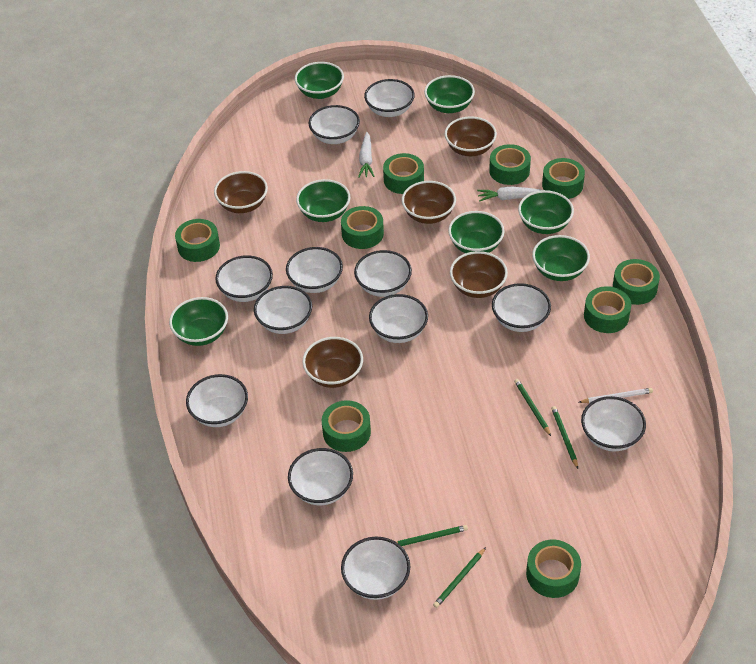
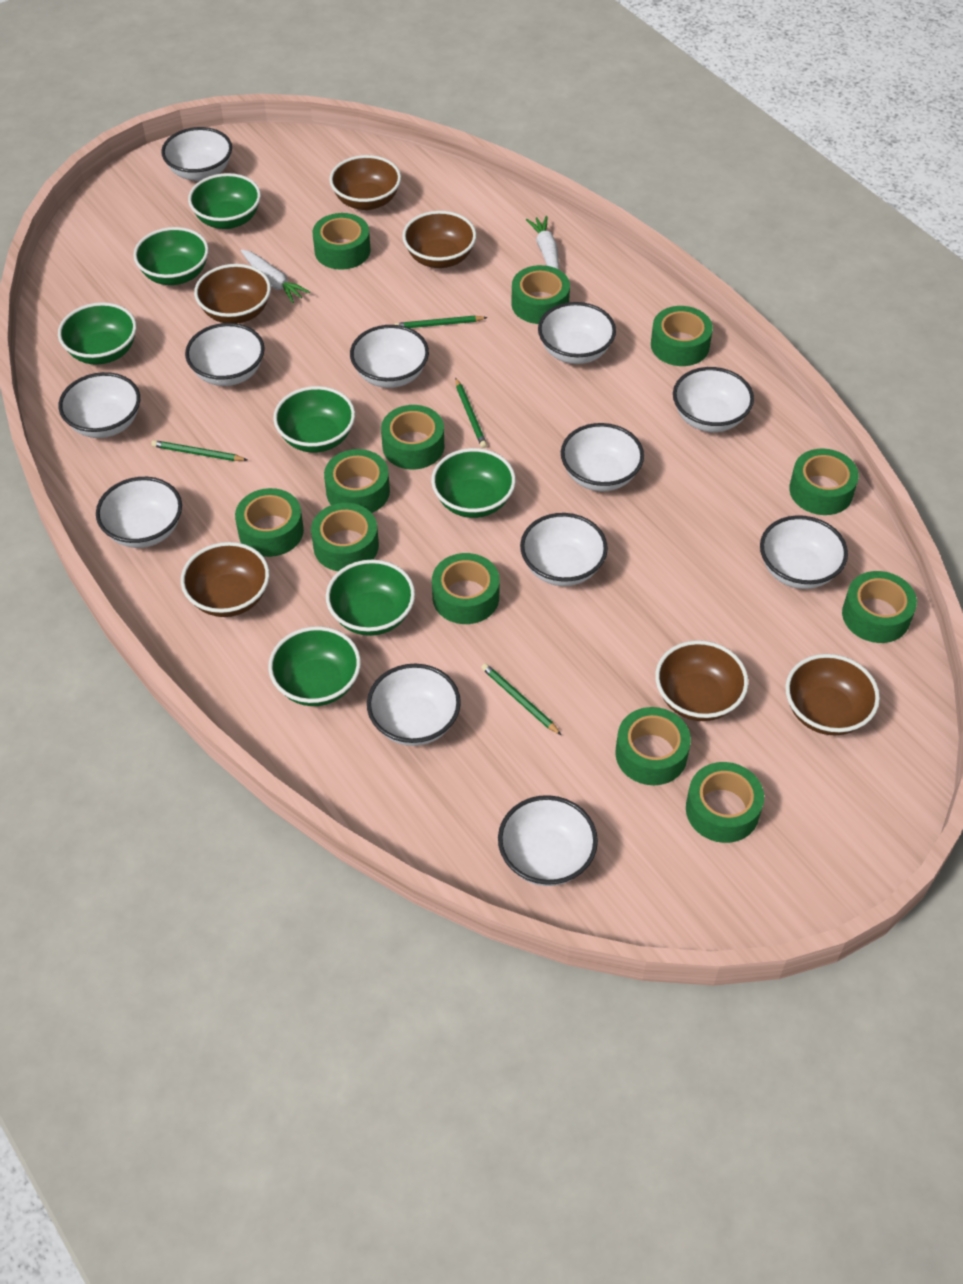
brown bowl: 5 -> 6
green tape: 9 -> 12
white pencil: 1 -> 0

